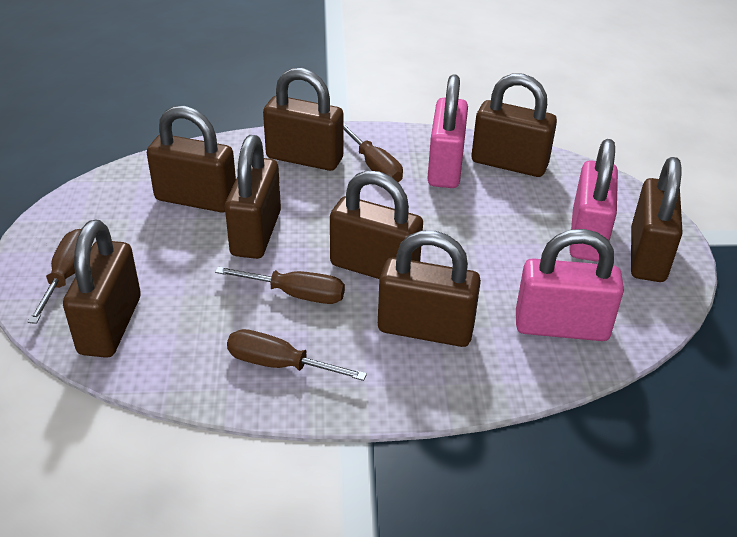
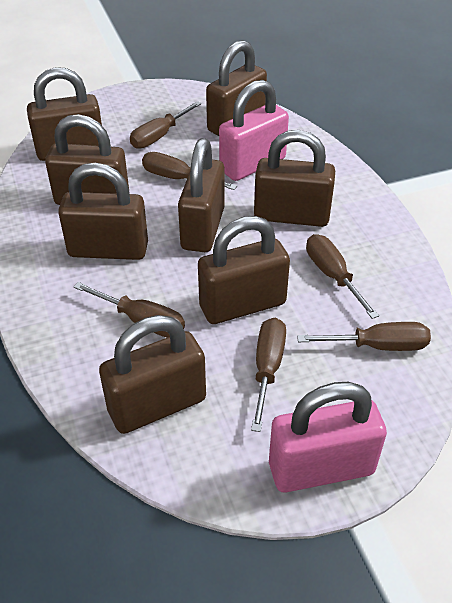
brown screwdriver: 4 -> 6
pink padlock: 3 -> 2

